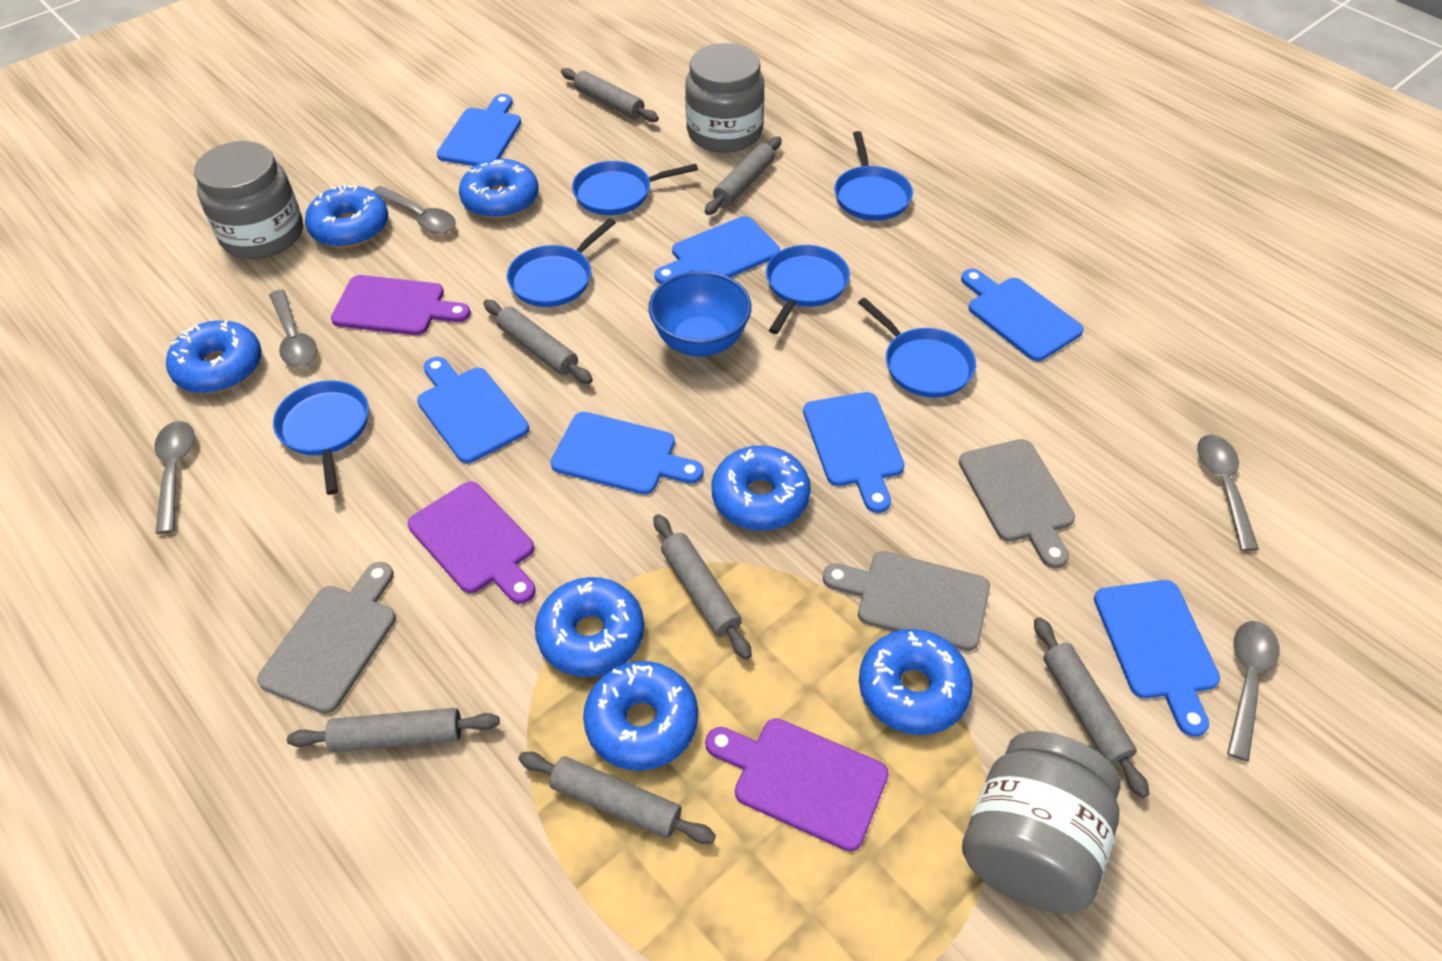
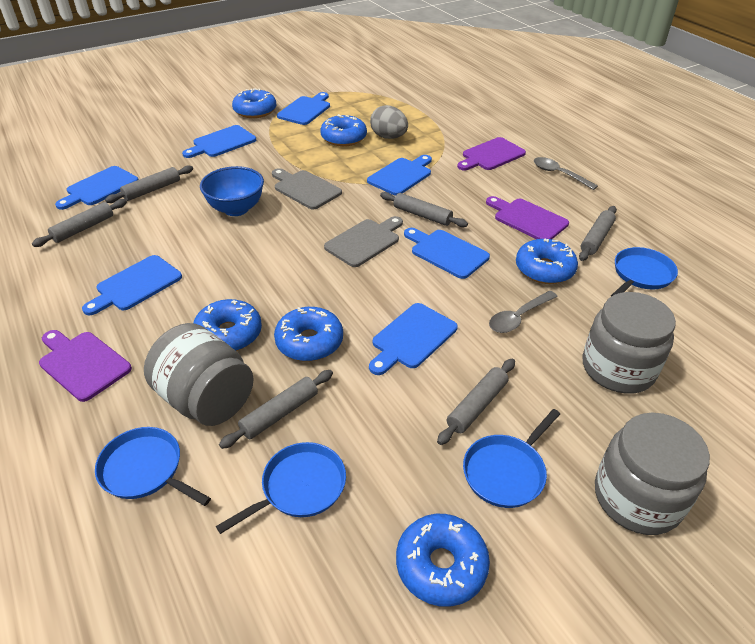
blue donut: 7 -> 6
blue pan: 6 -> 4
grey cutting board: 3 -> 2
grey egg: 0 -> 1
grey rolling pin: 7 -> 6
grey spoon: 5 -> 2

